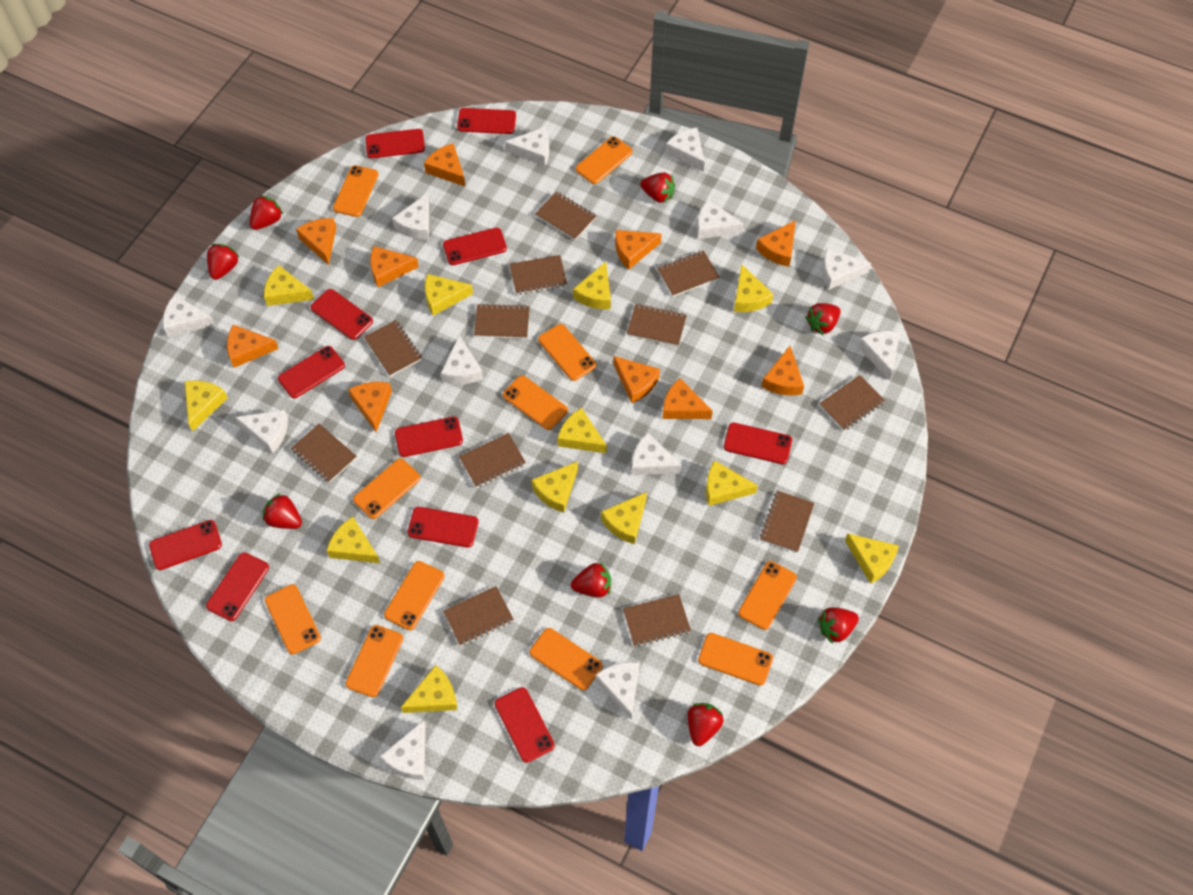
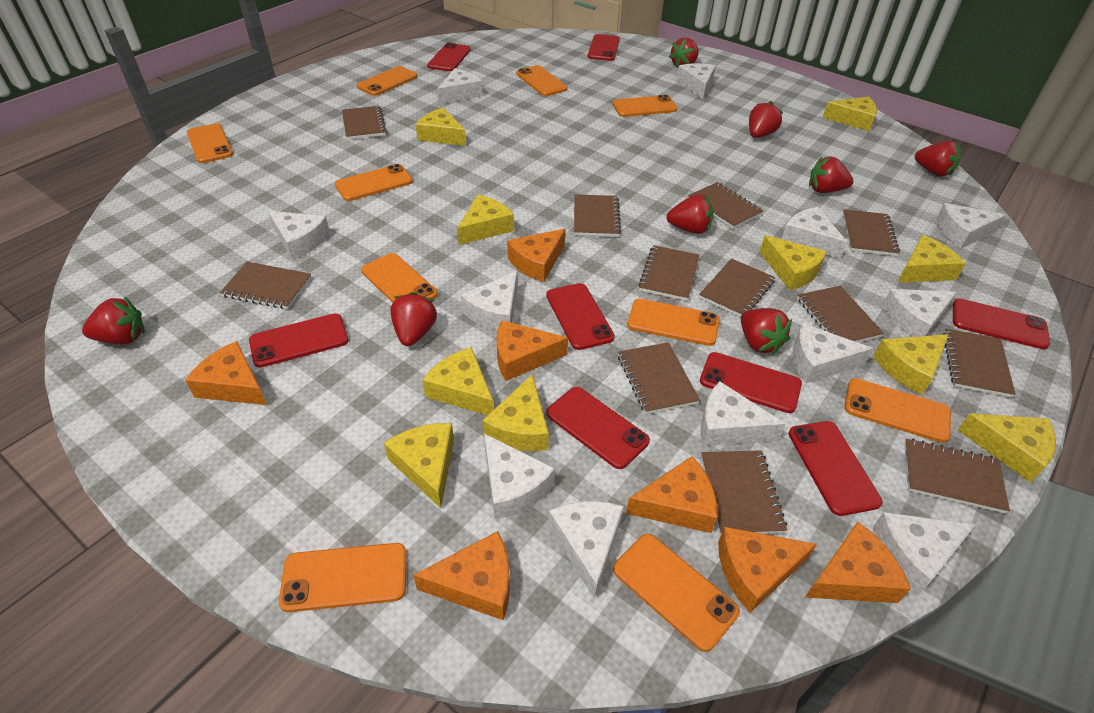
orange cheese: 10 -> 7
orange phone: 11 -> 10
red phone: 11 -> 8
yellow cheese: 12 -> 10

